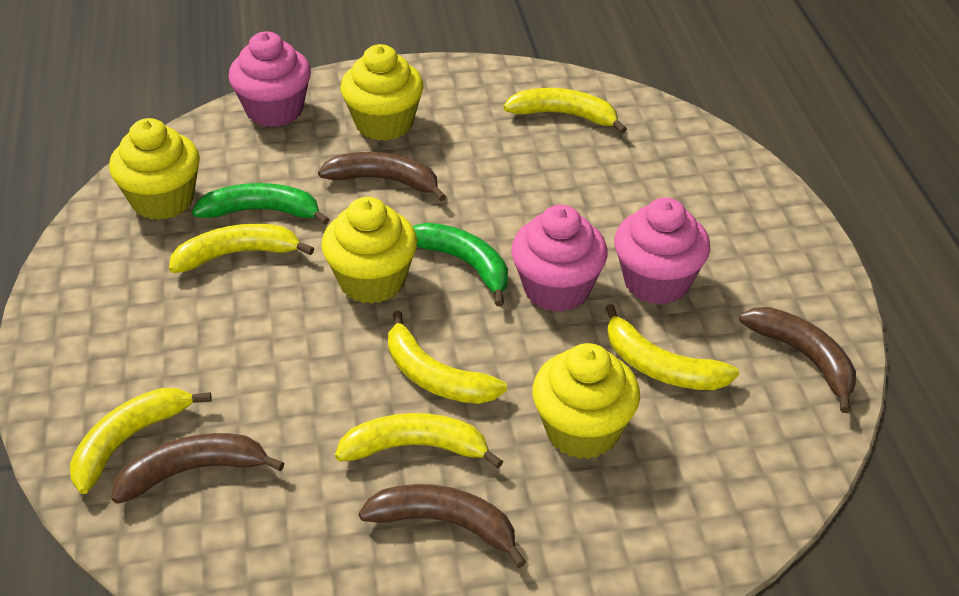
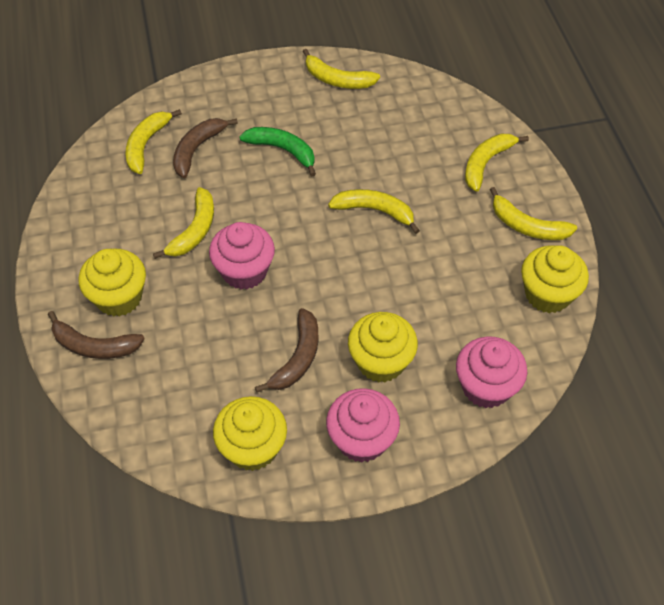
brown banana: 4 -> 3
green banana: 2 -> 1

